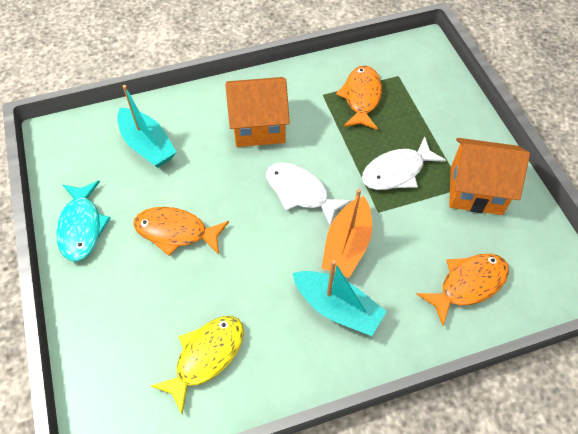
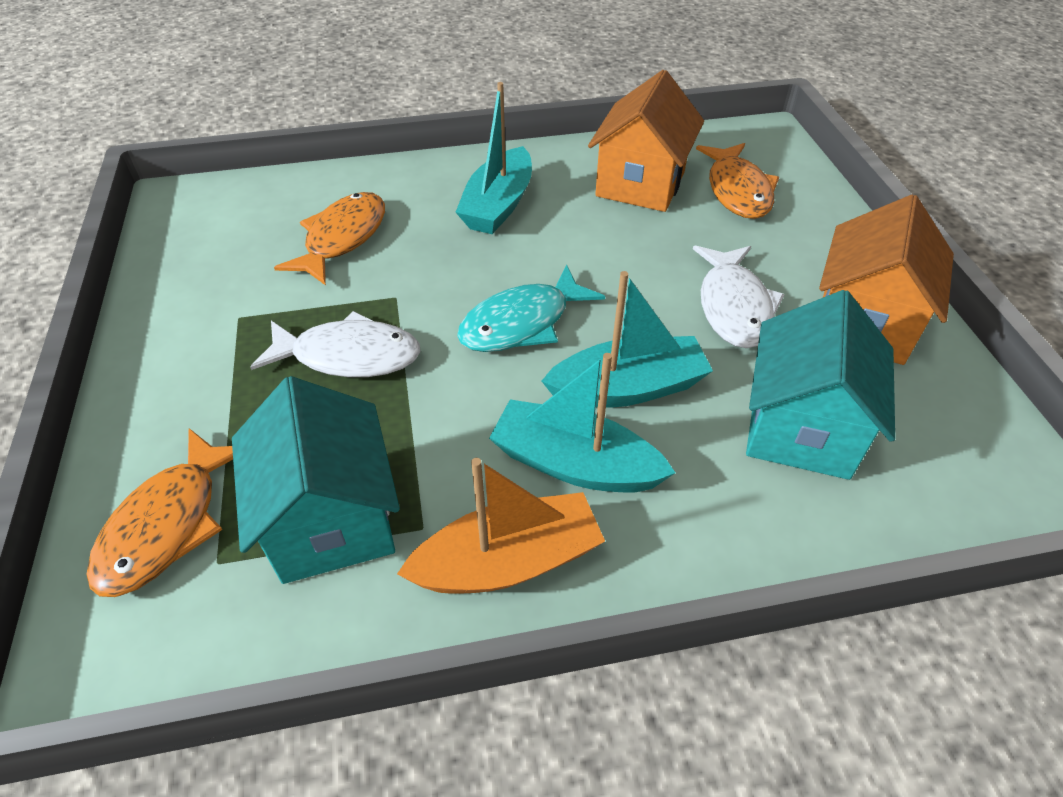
turquoise boat: 2 -> 3
turquoise house: 0 -> 2
yellow fish: 1 -> 0

